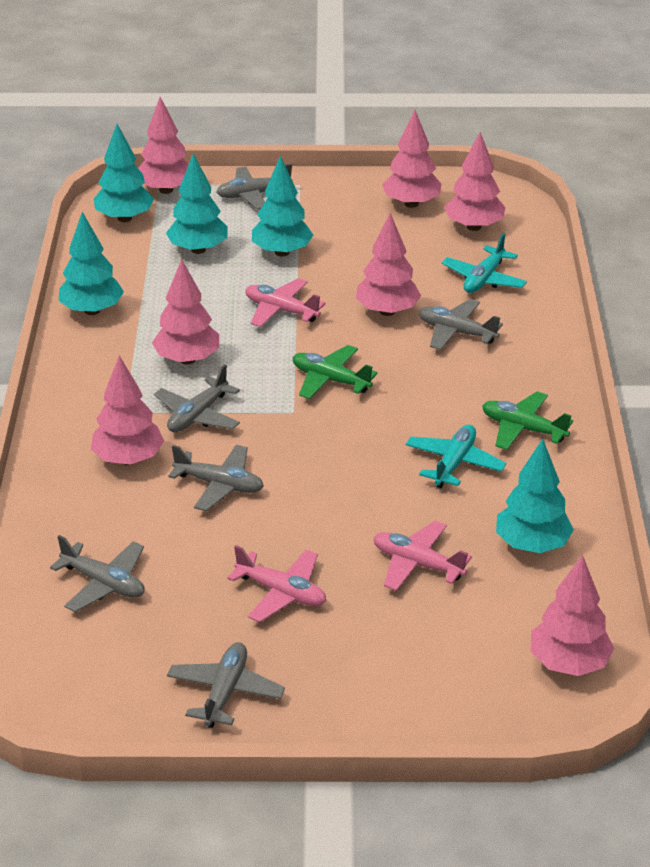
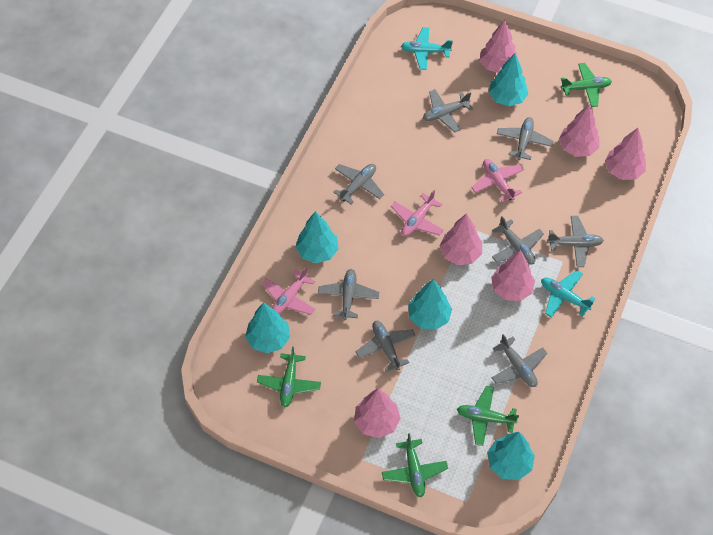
green plane: 2 -> 4
grey plane: 6 -> 8
pink tree: 7 -> 6

